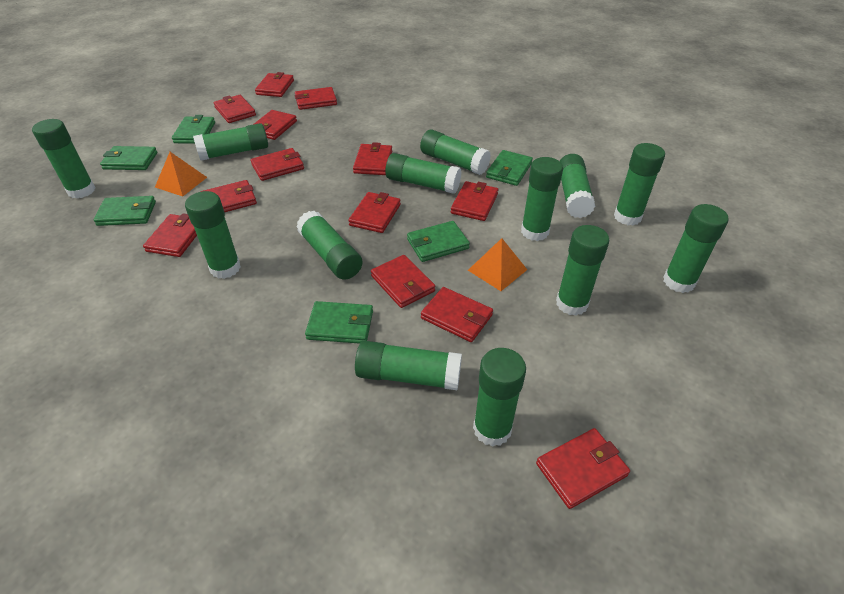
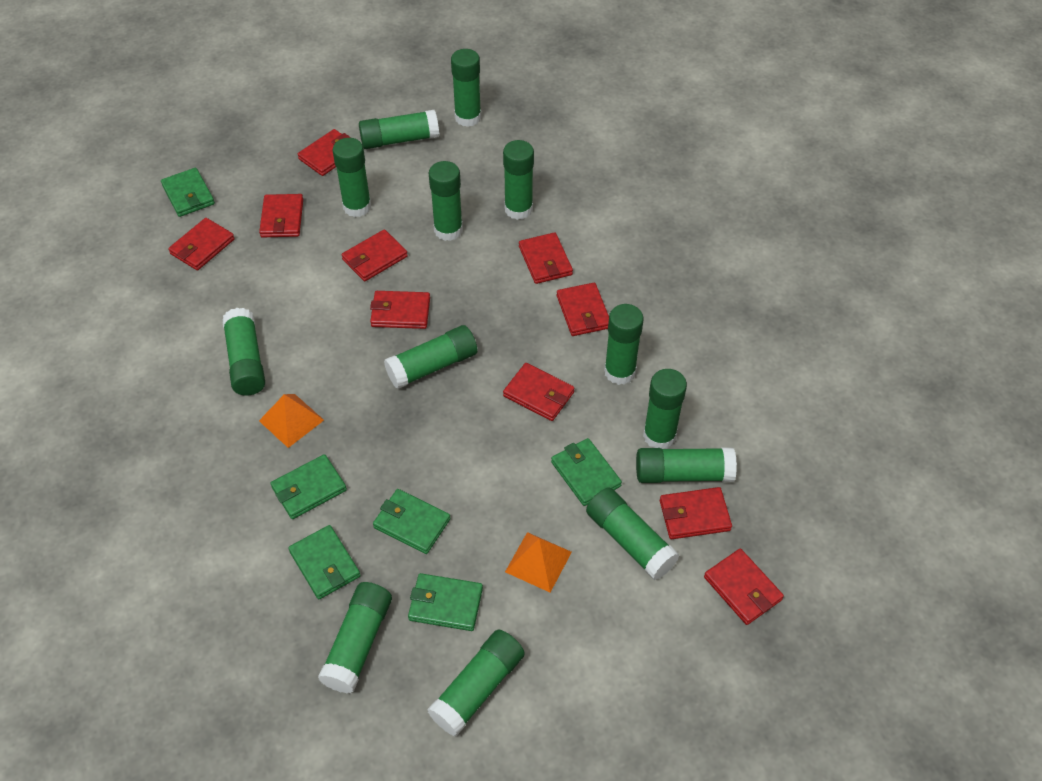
red wallet: 13 -> 10

